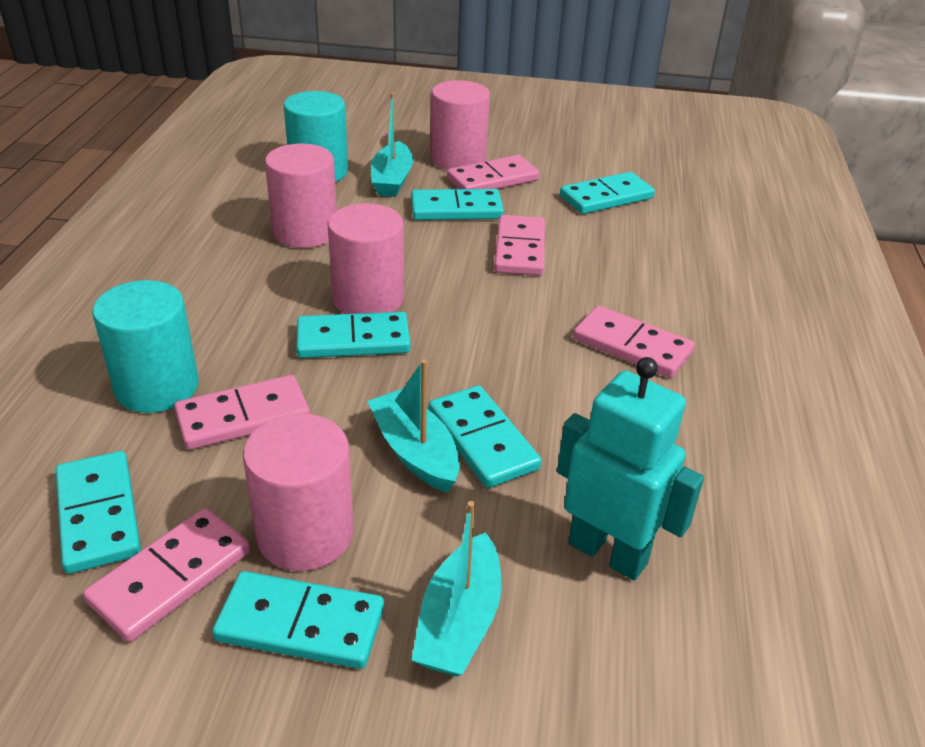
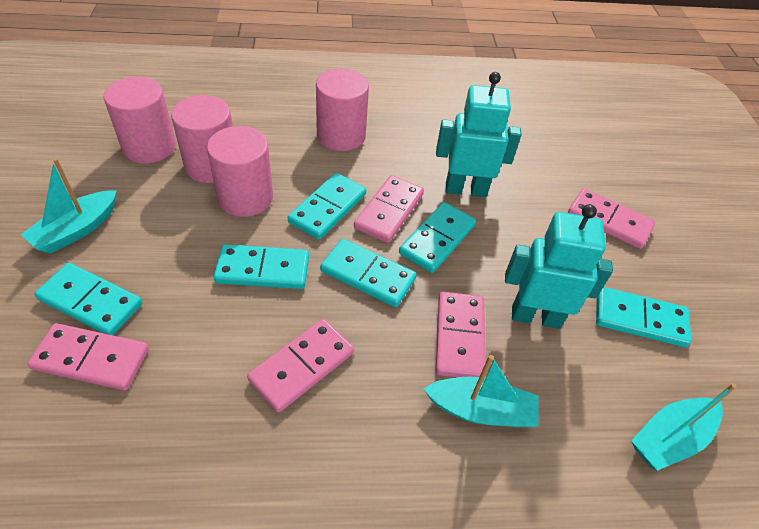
turquoise cylinder: 2 -> 0
turquoise robot: 1 -> 2

